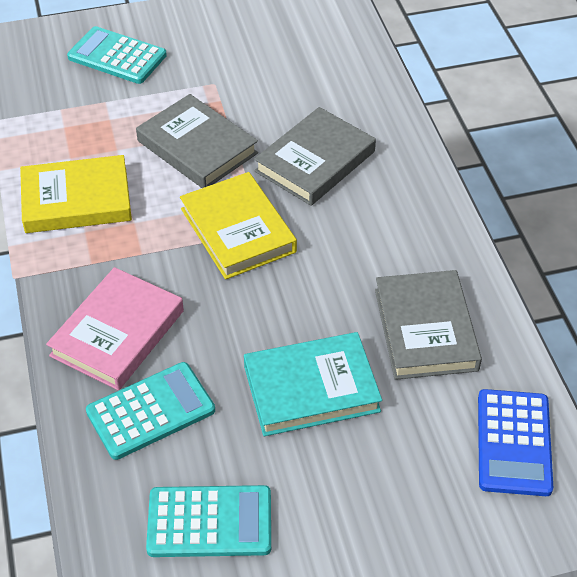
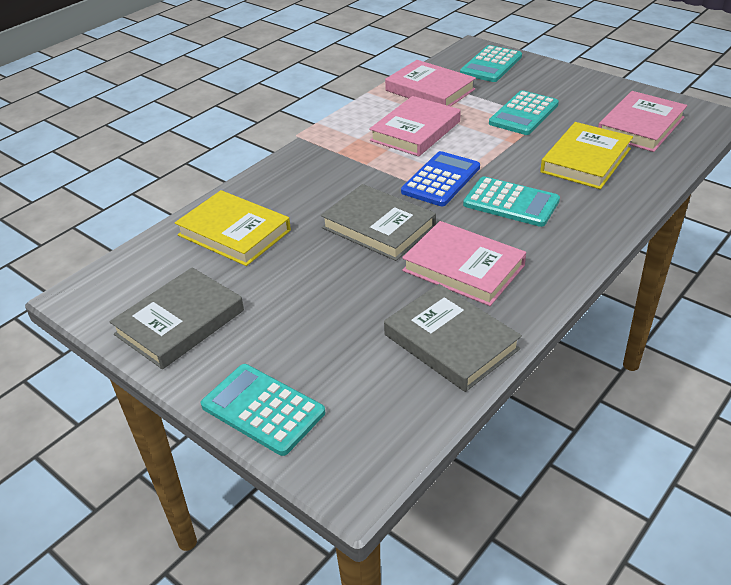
pink book: 1 -> 4
turquoise book: 1 -> 0
turquoise calculator: 3 -> 4

